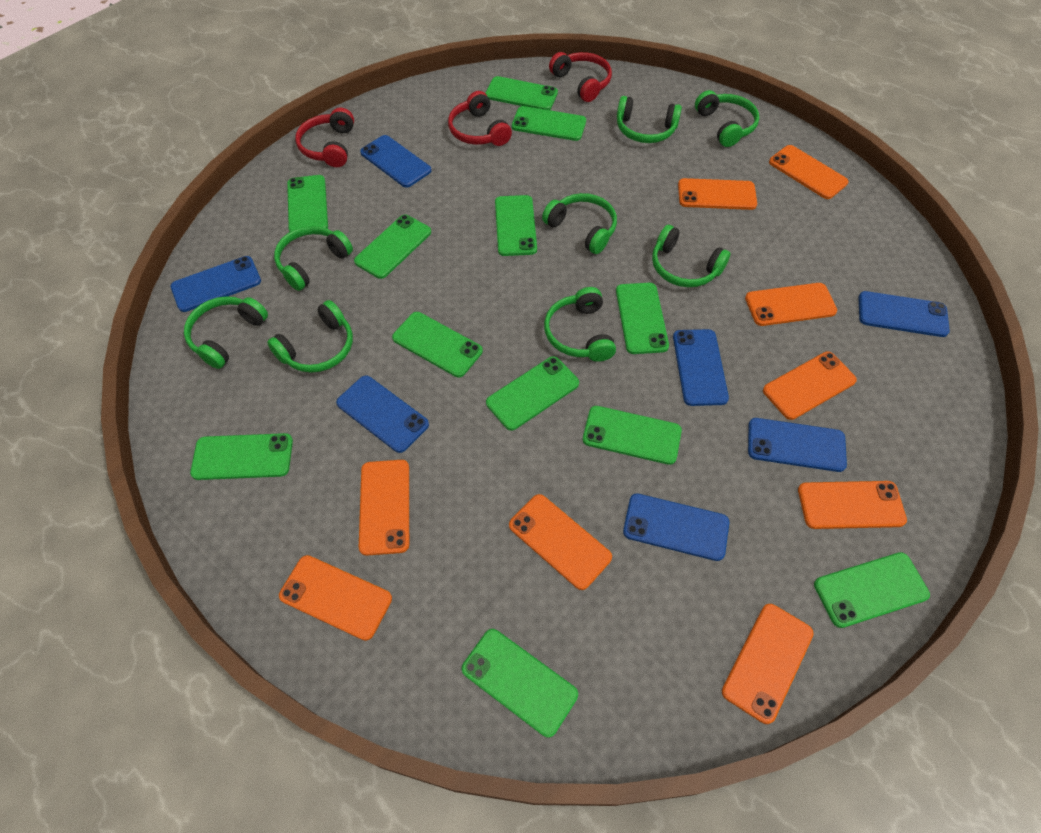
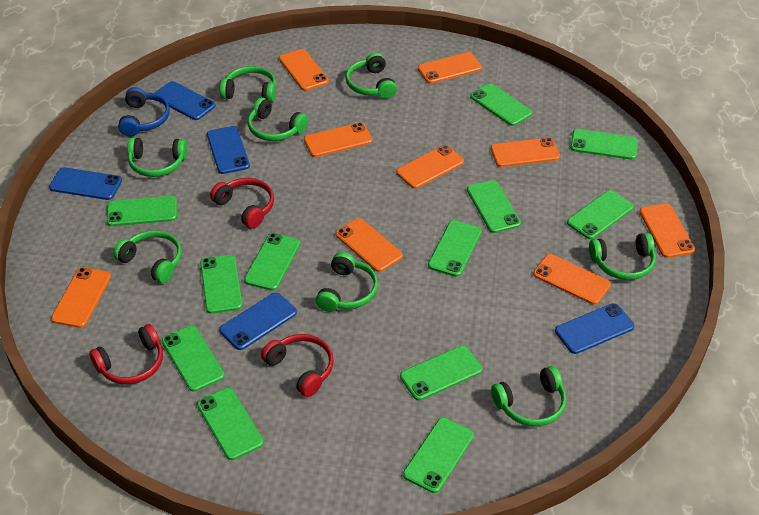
blue headphones: 0 -> 1
blue phone: 7 -> 5

